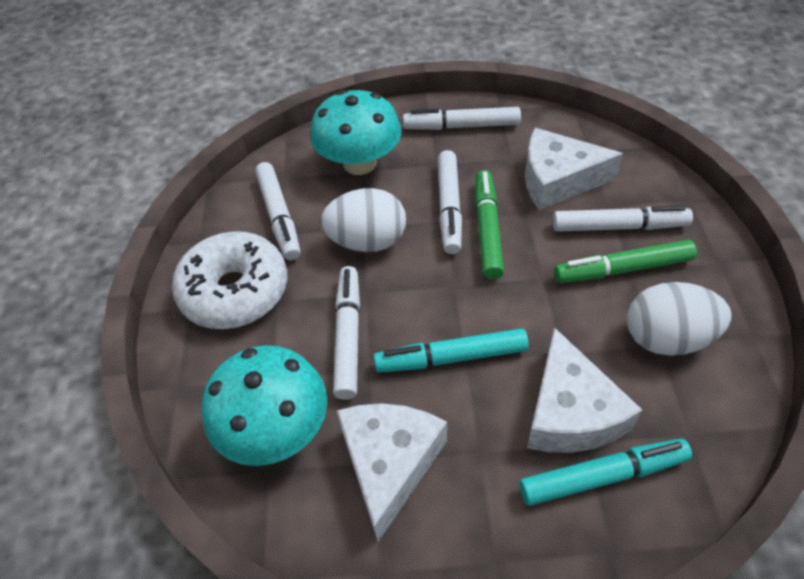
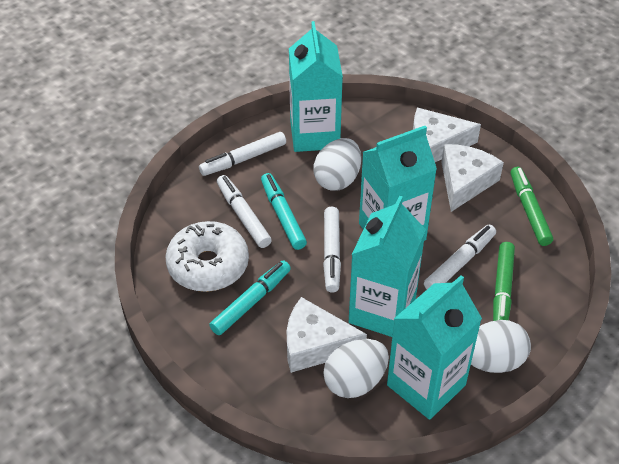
turquoise carton: 0 -> 4
turquoise mushroom: 2 -> 0
white egg: 2 -> 3
white marker: 5 -> 4

